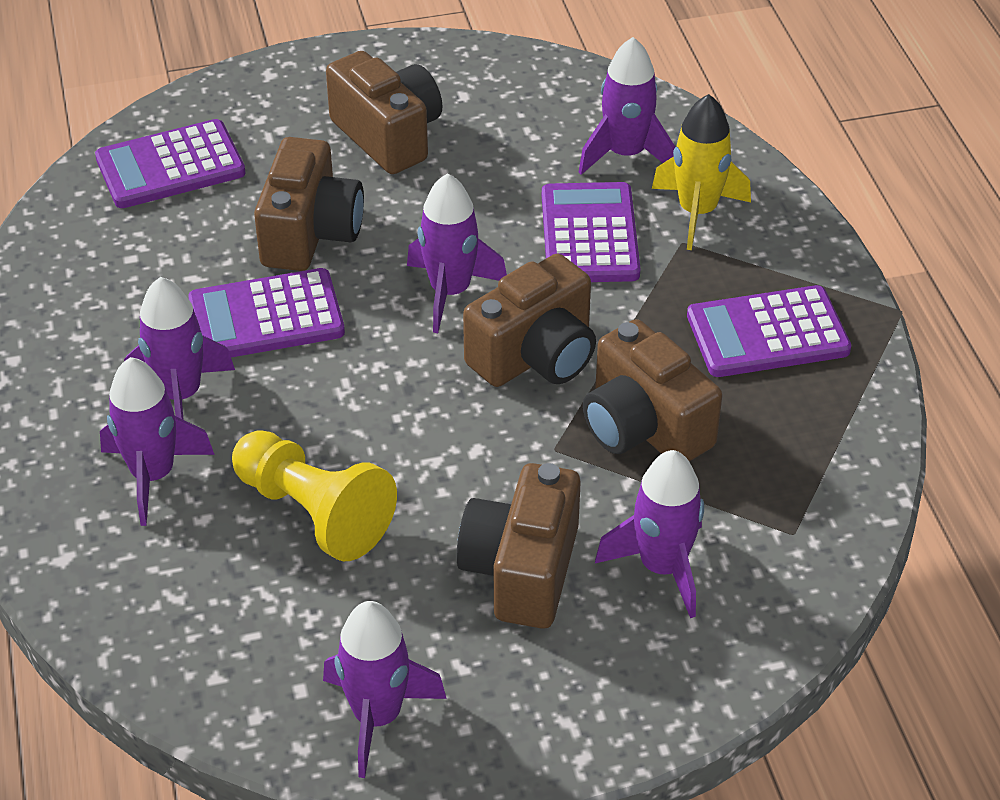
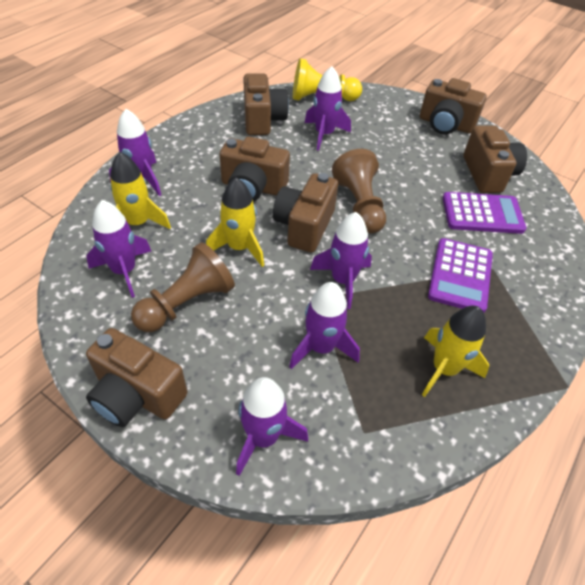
brown camera: 5 -> 6
brown pawn: 0 -> 2
purple calculator: 4 -> 2
yellow rocket: 1 -> 3

